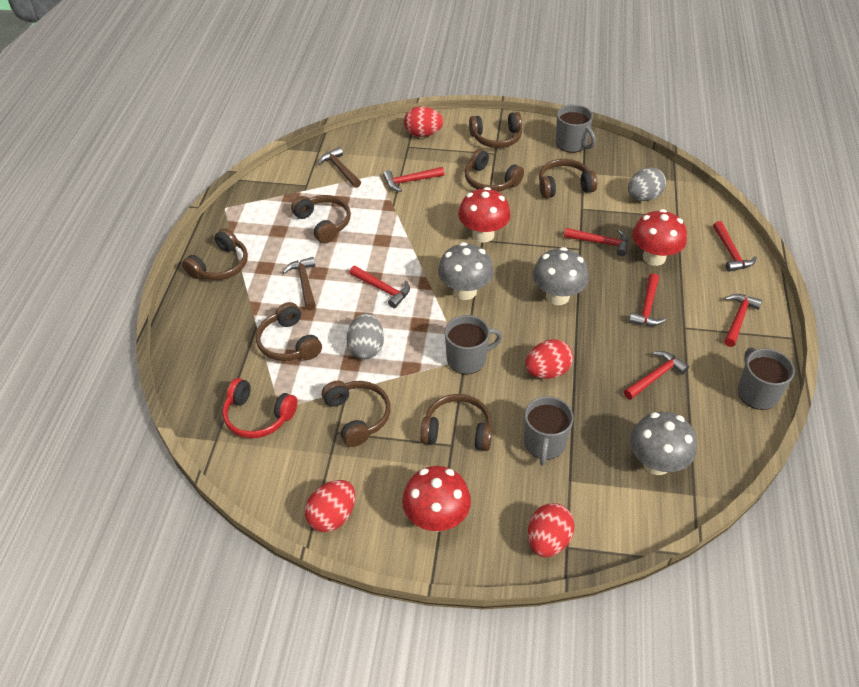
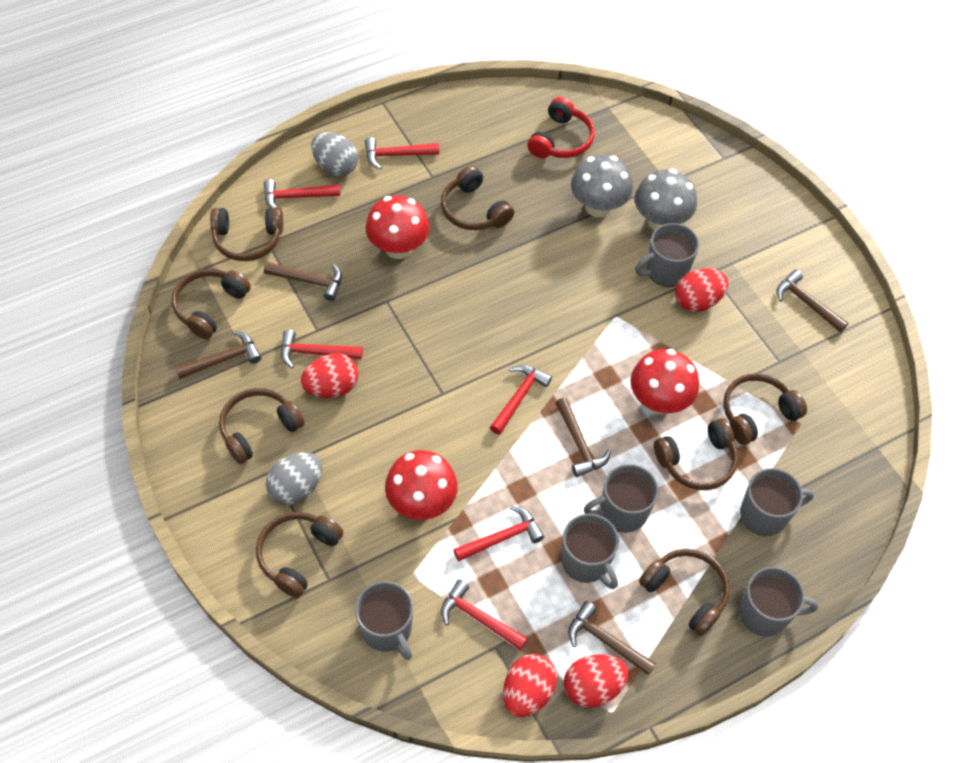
brown hammer: 2 -> 5
grey mug: 4 -> 6
grey mushroom: 3 -> 2
red hammer: 7 -> 6

